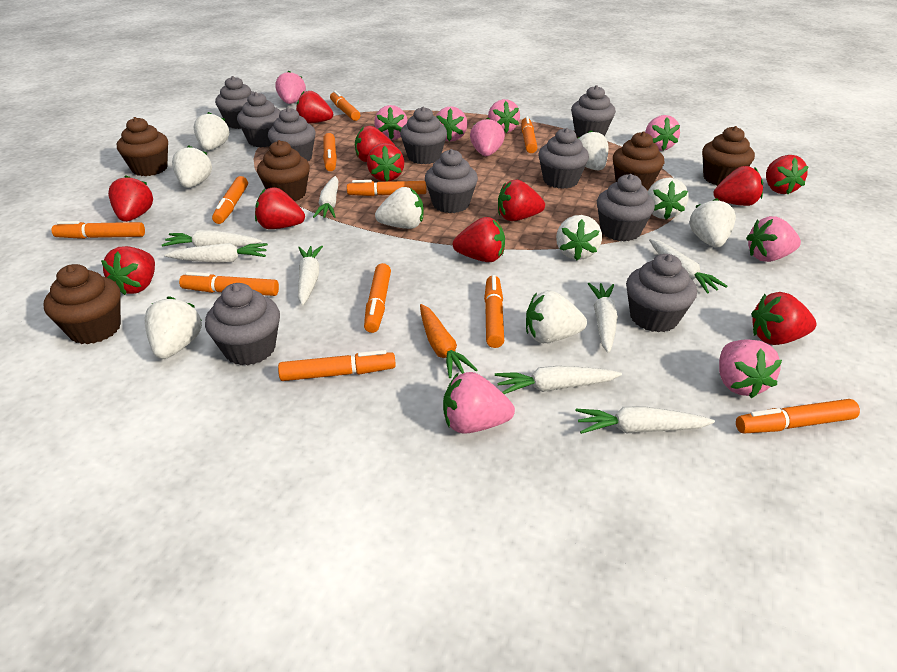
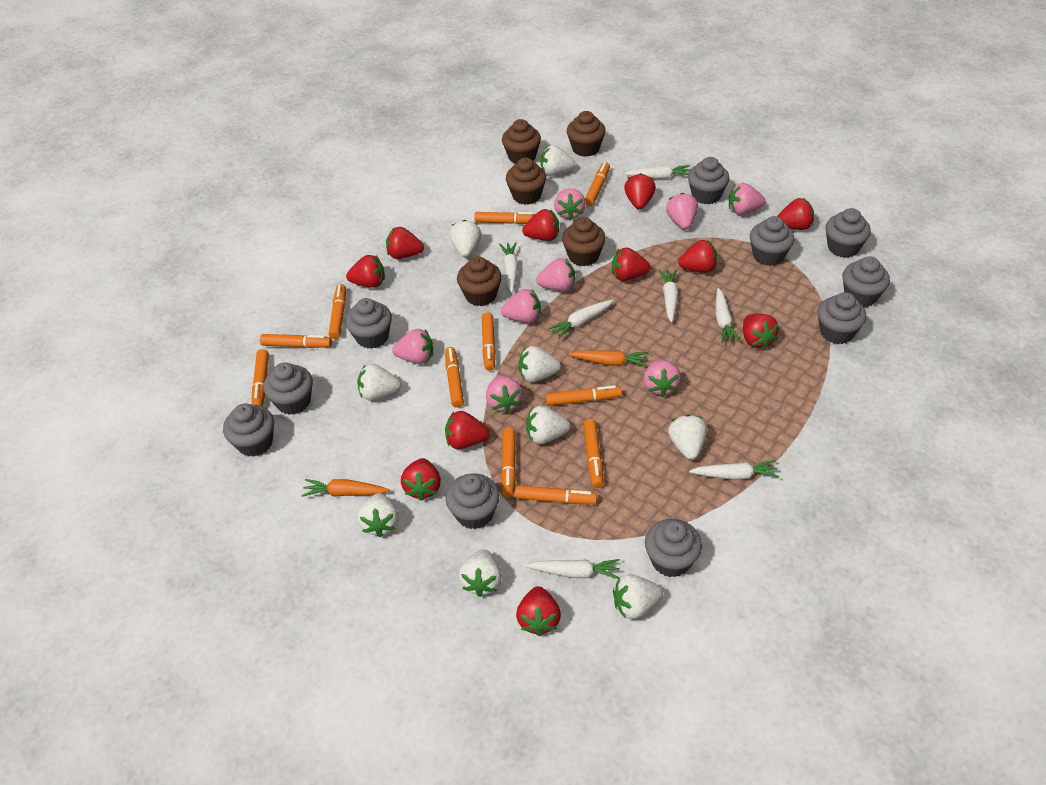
orange carrot: 1 -> 2
pink strawberry: 9 -> 8
white carrot: 8 -> 7

